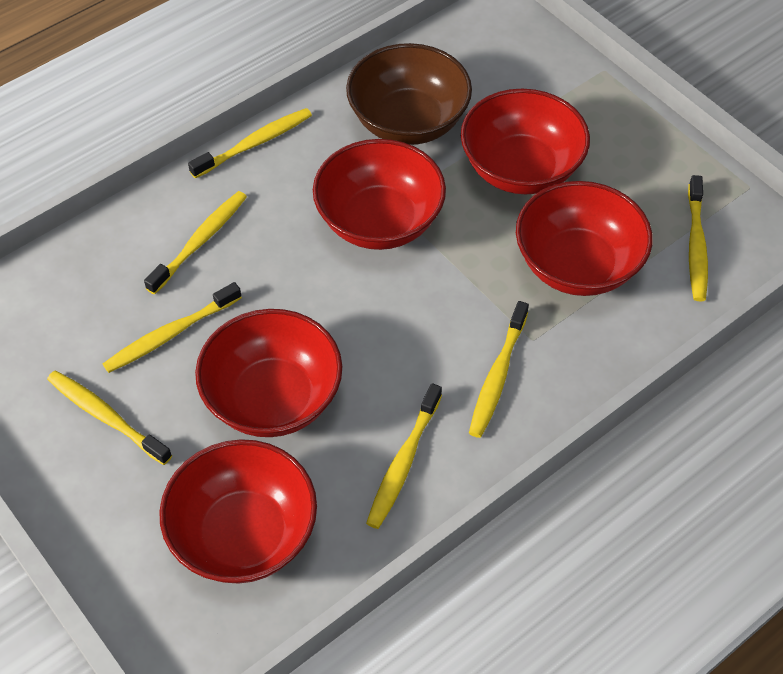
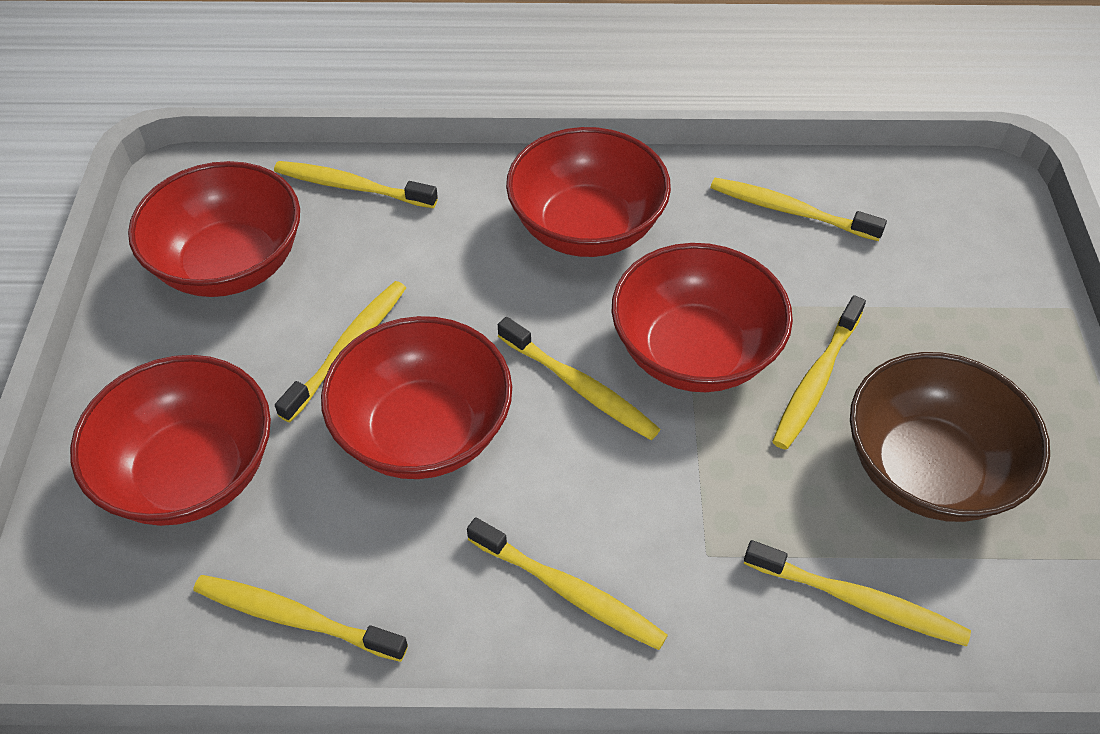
yellow toothbrush: 7 -> 8

